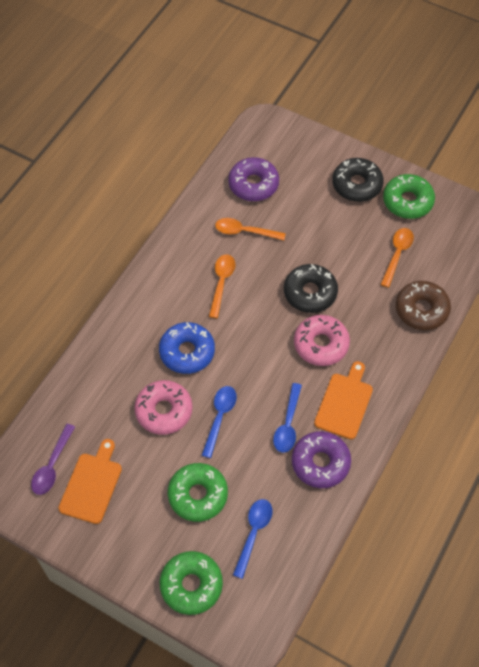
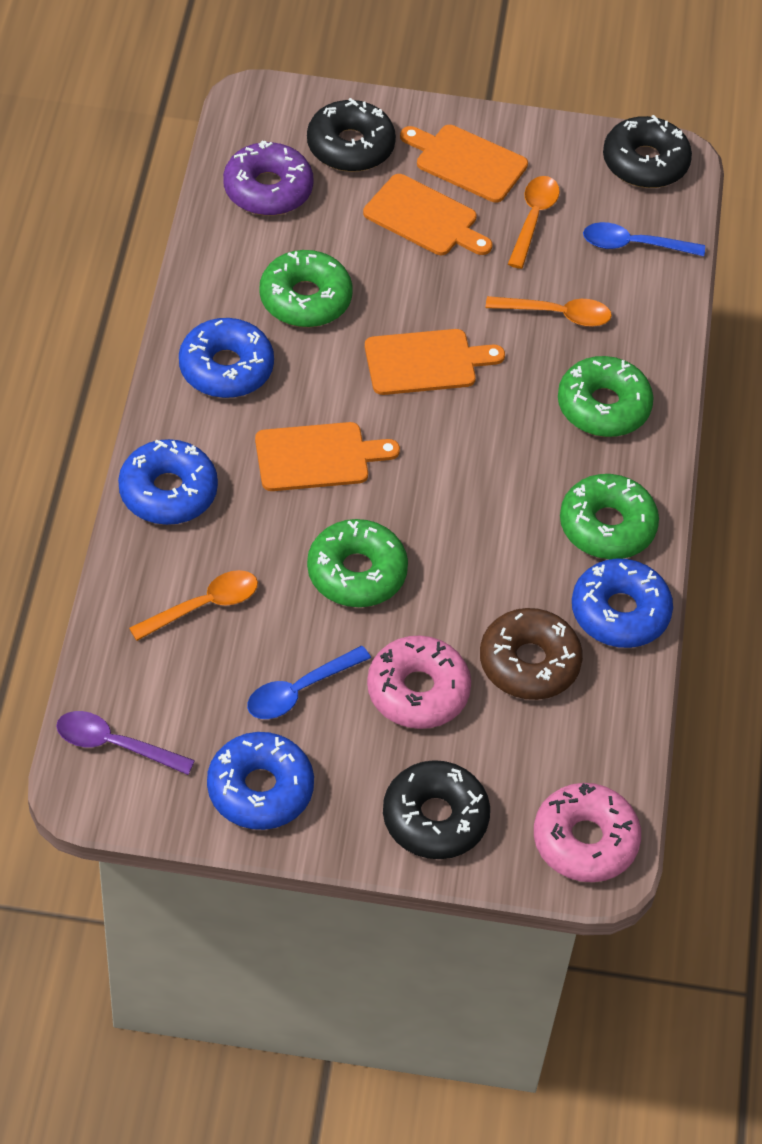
black donut: 2 -> 3
blue donut: 1 -> 4
blue spoon: 3 -> 2
green donut: 3 -> 4
orange cutting board: 2 -> 4
purple donut: 2 -> 1

